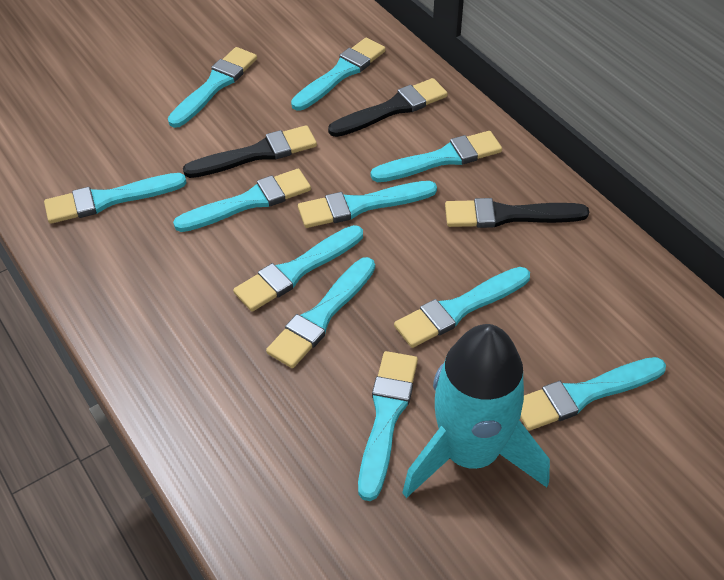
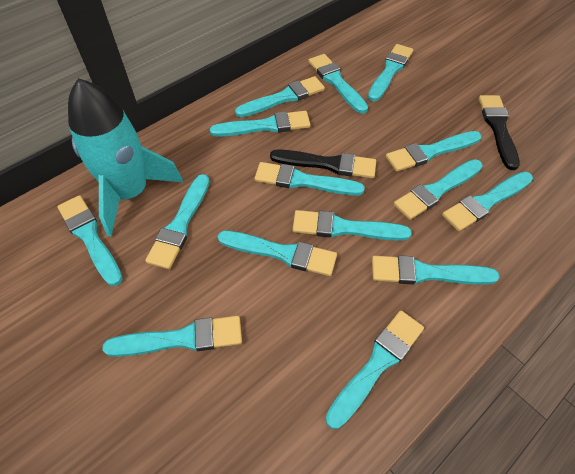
black brush: 3 -> 2
turquoise brush: 11 -> 15

